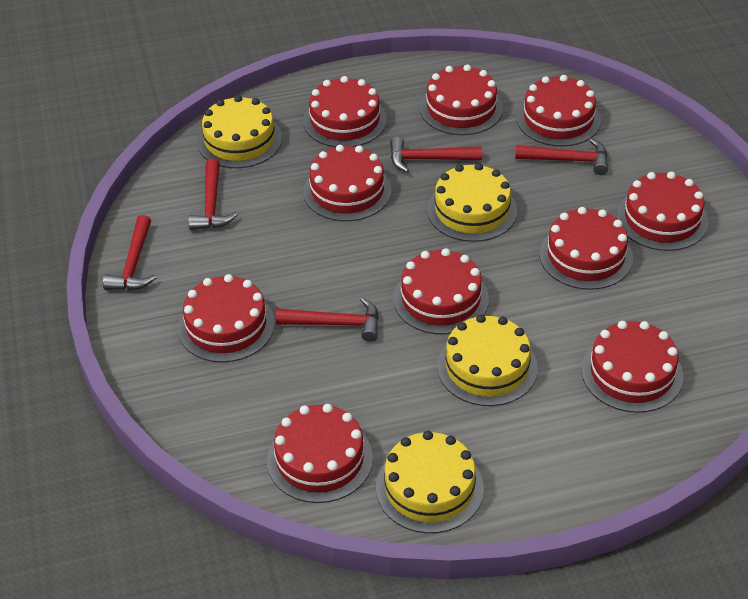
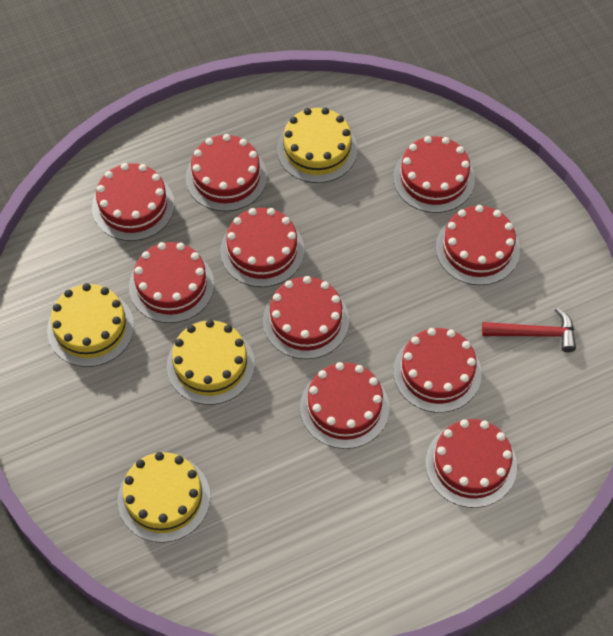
red hammer: 5 -> 1

